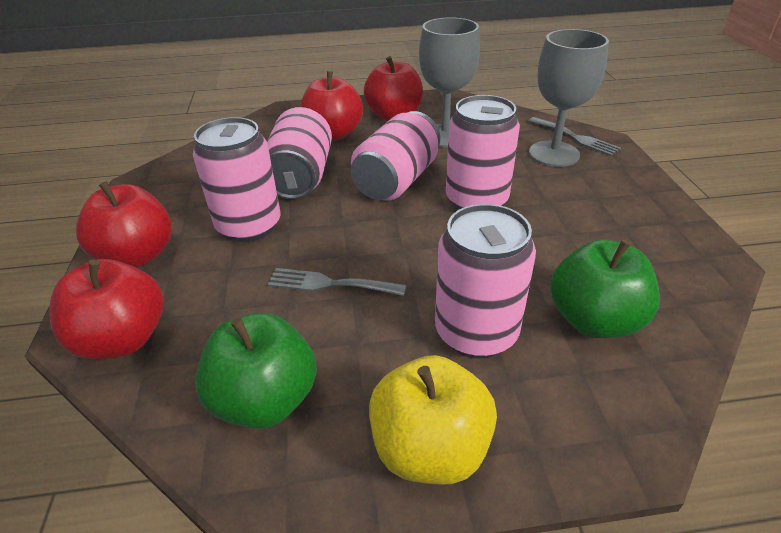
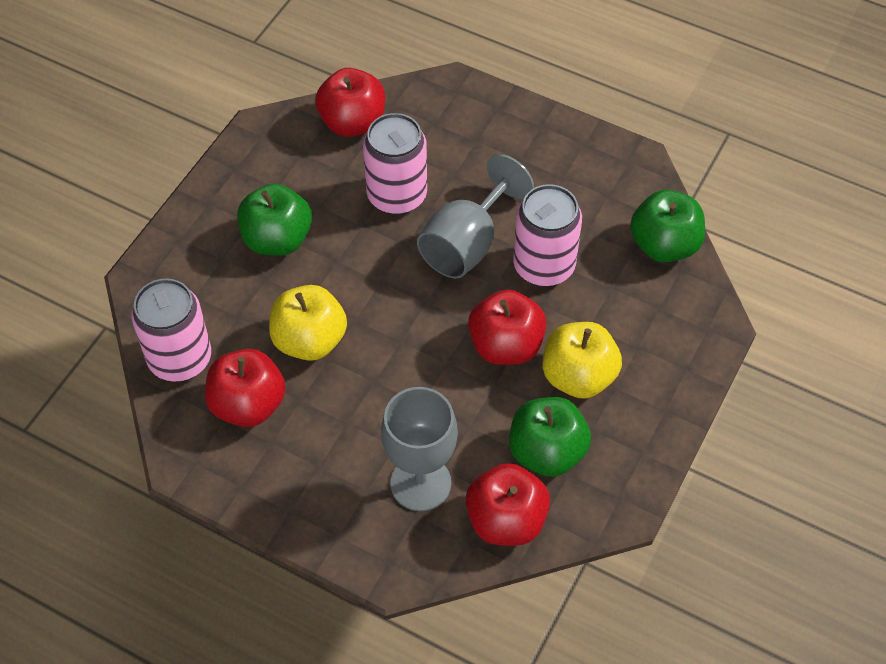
green apple: 2 -> 3
grey fork: 2 -> 0
pink can: 5 -> 3
yellow apple: 1 -> 2

